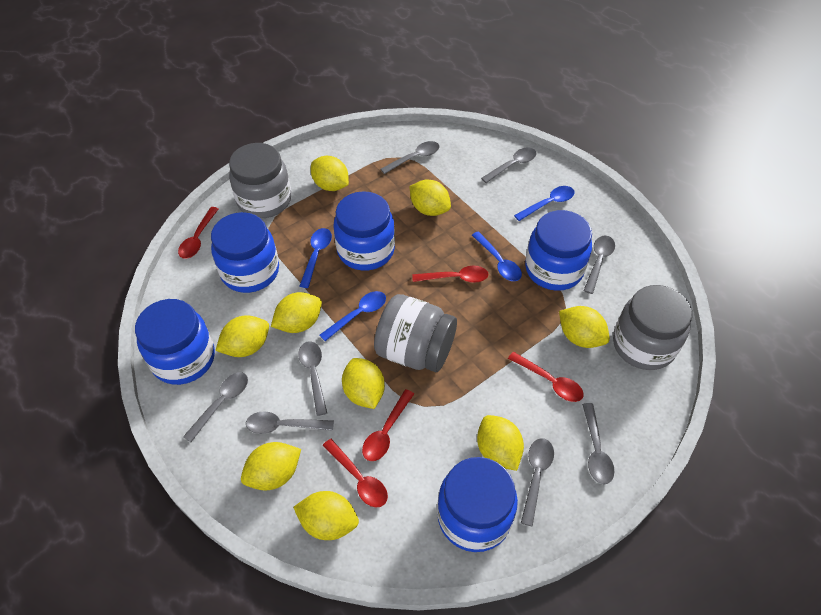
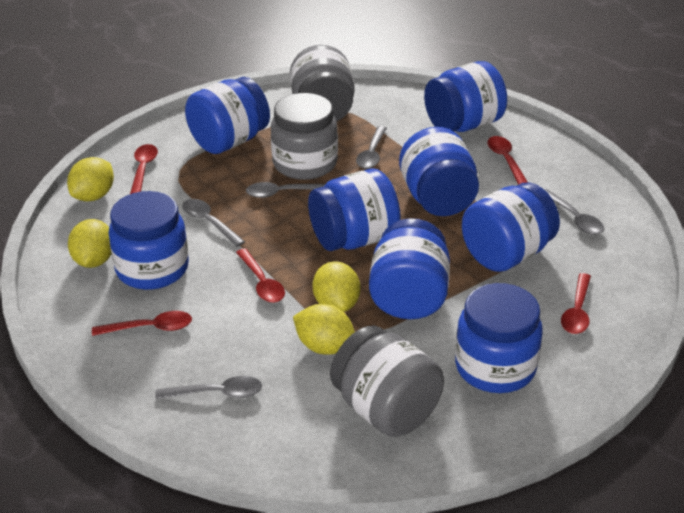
blue jar: 5 -> 8
blue spoon: 4 -> 0
grey spoon: 8 -> 5
yellow lemon: 9 -> 4

